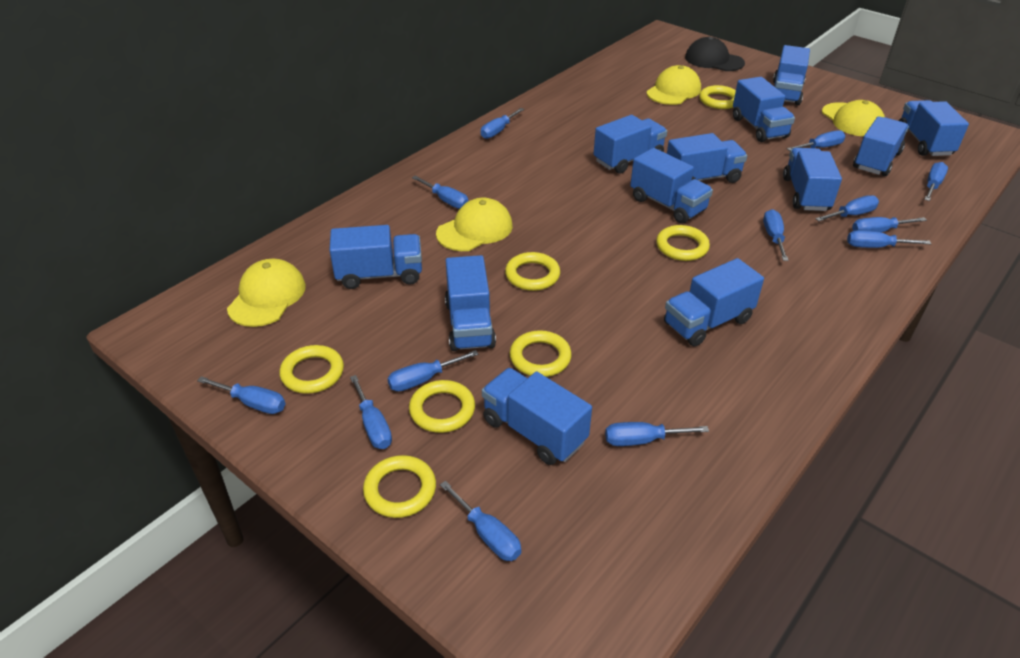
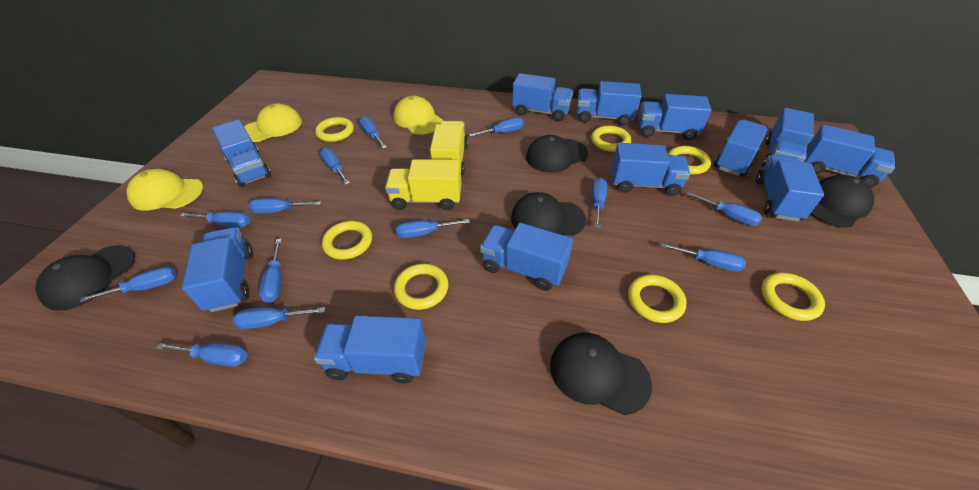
black cap: 1 -> 5
yellow cap: 4 -> 3
yellow truck: 0 -> 2

